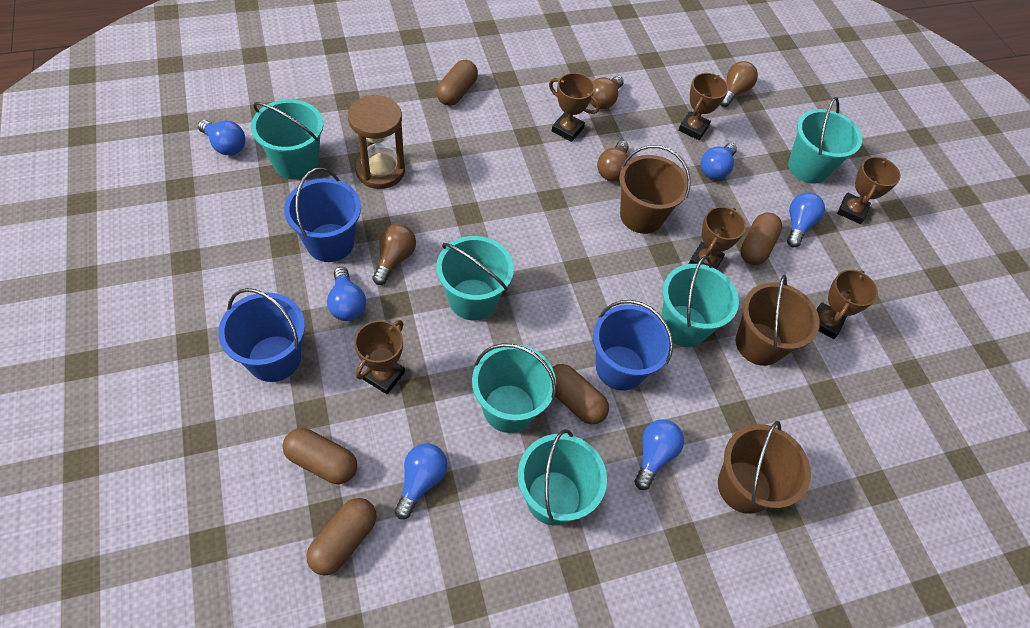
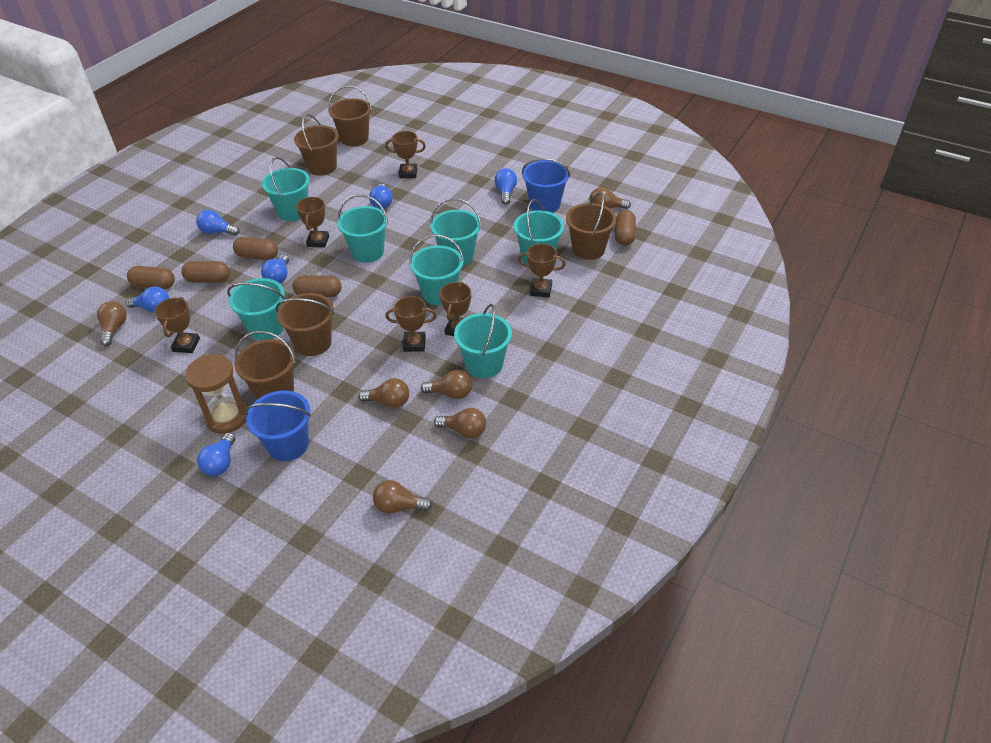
blue bucket: 3 -> 2
brown bucket: 3 -> 5
brown light bulb: 4 -> 6
turquoise bucket: 6 -> 7

